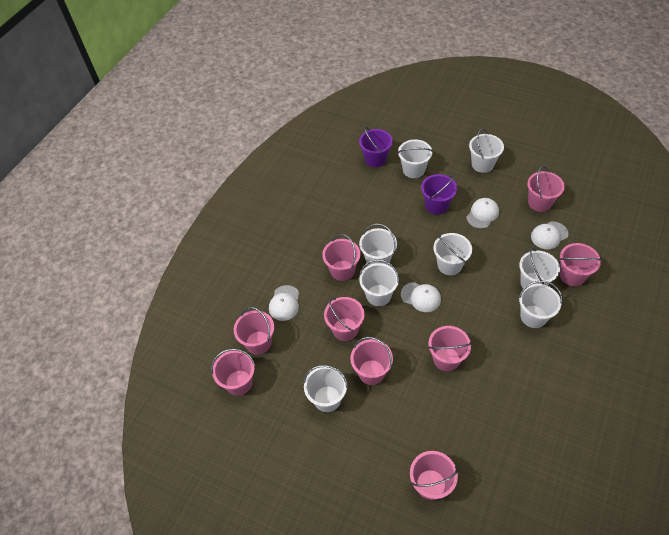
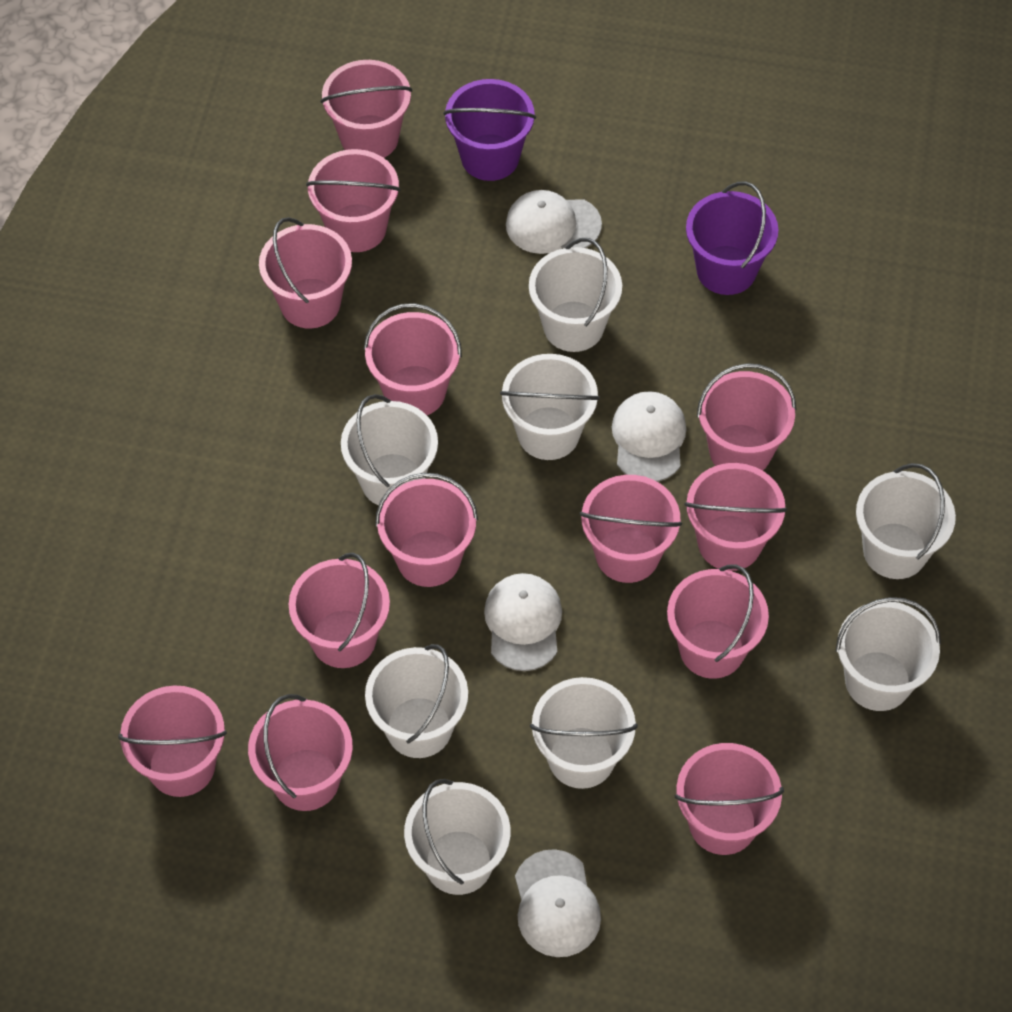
pink bucket: 9 -> 13

